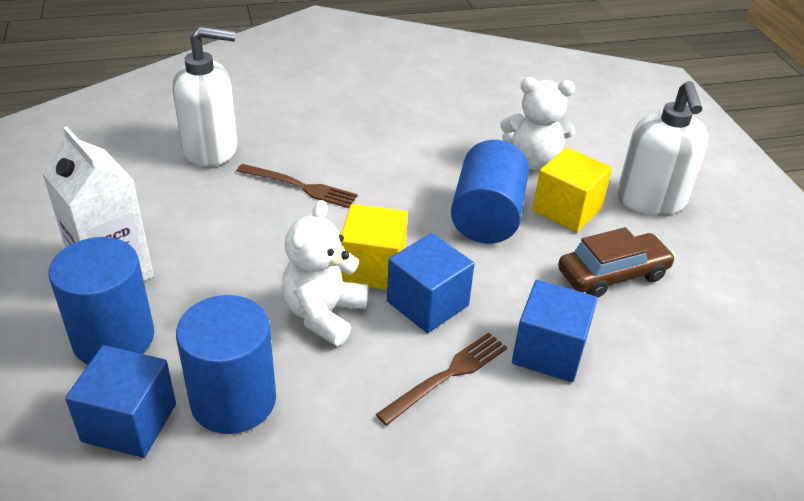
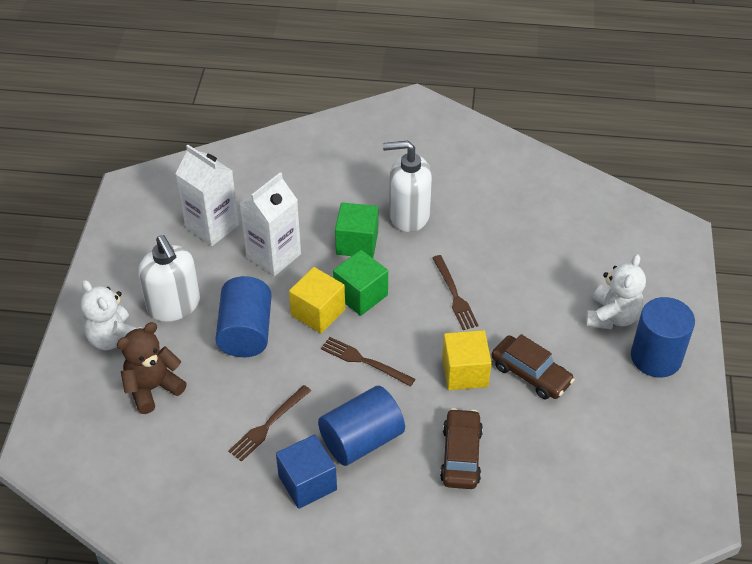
blue cube: 3 -> 1
brown car: 1 -> 2
brown fork: 2 -> 3
brown teddy bear: 0 -> 1
green cube: 0 -> 2
white carton: 1 -> 2

